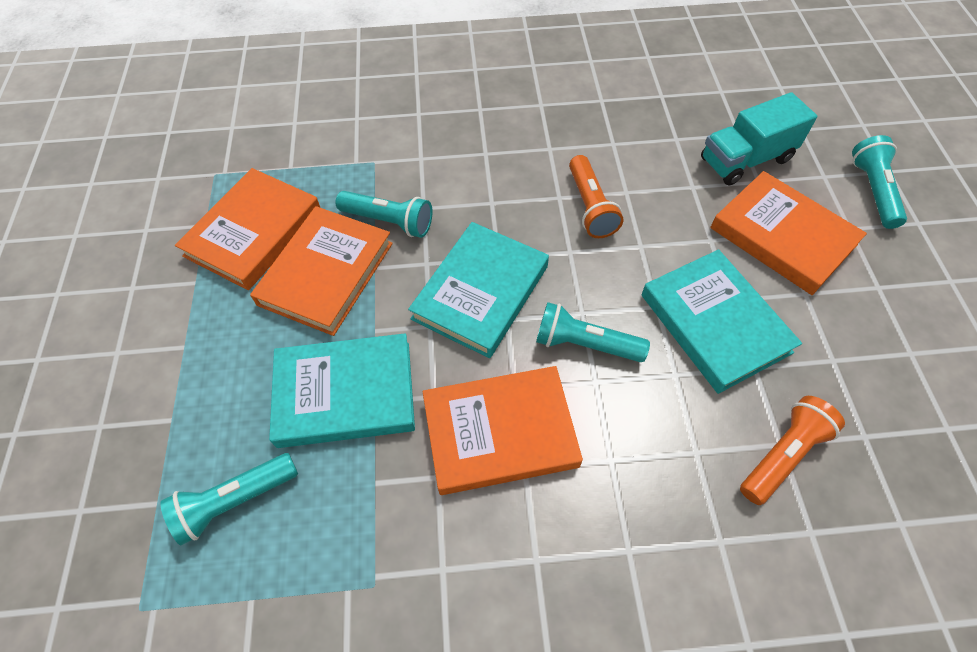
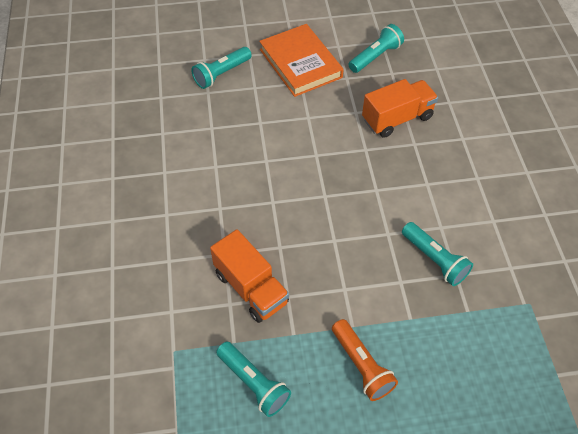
orange book: 4 -> 1
orange flashlight: 2 -> 1
orange truck: 0 -> 2
turquoise book: 3 -> 0
turquoise truck: 1 -> 0

